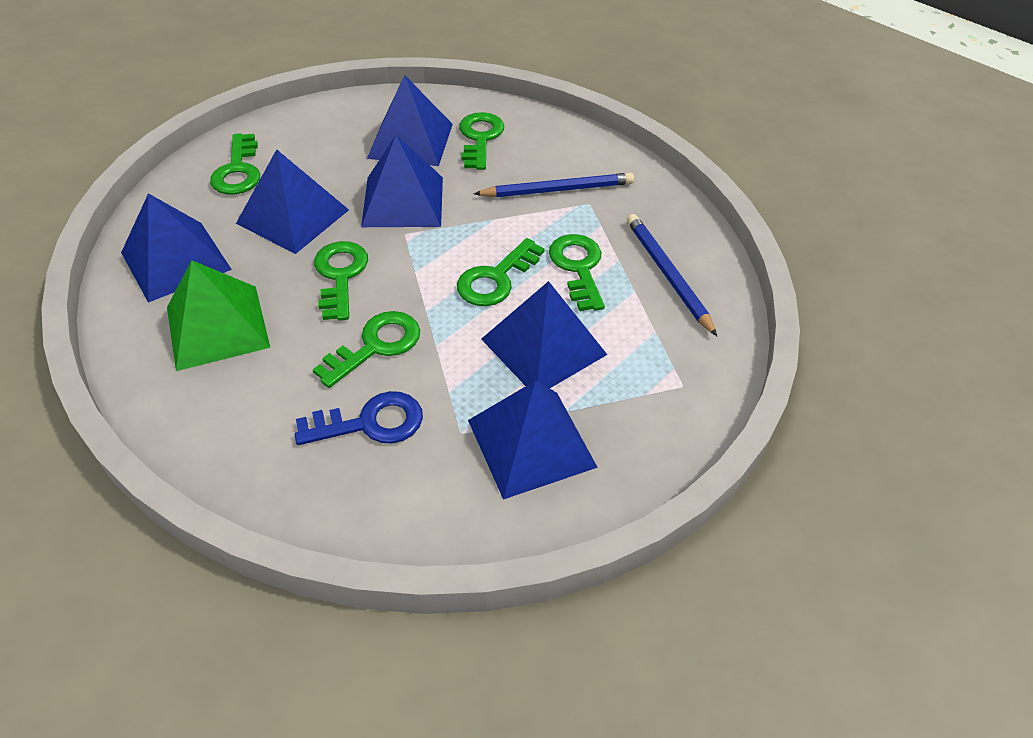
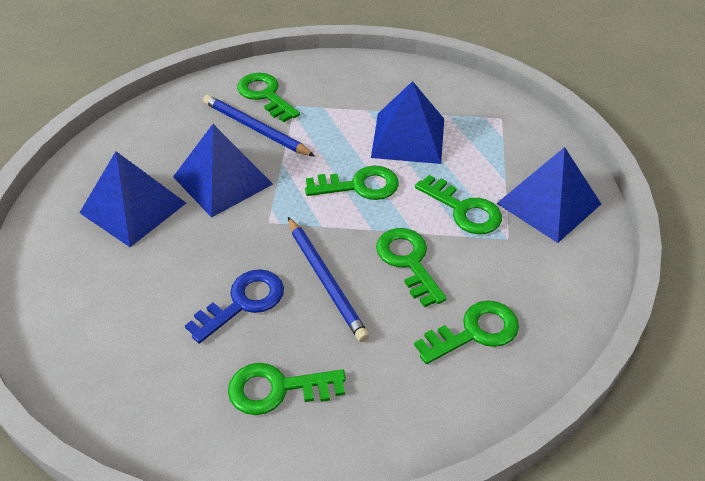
blue pyramid: 6 -> 4
green pyramid: 1 -> 0

